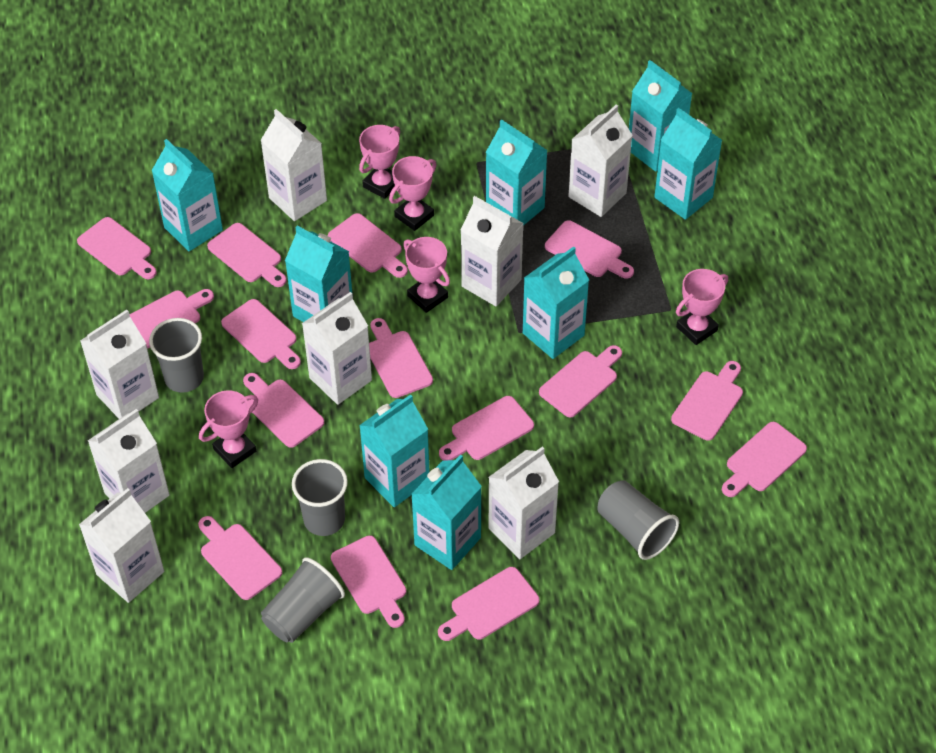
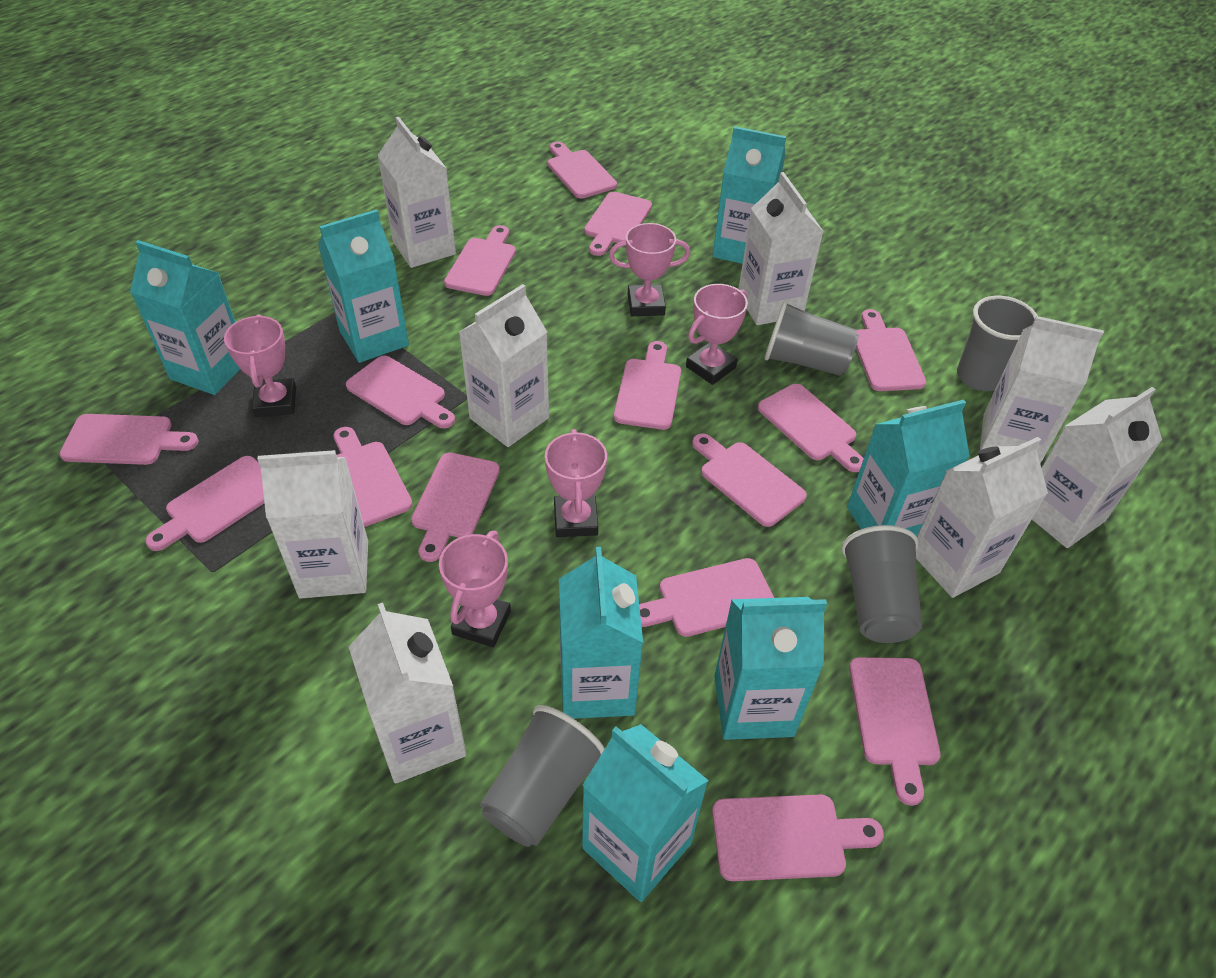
turquoise carton: 8 -> 7

